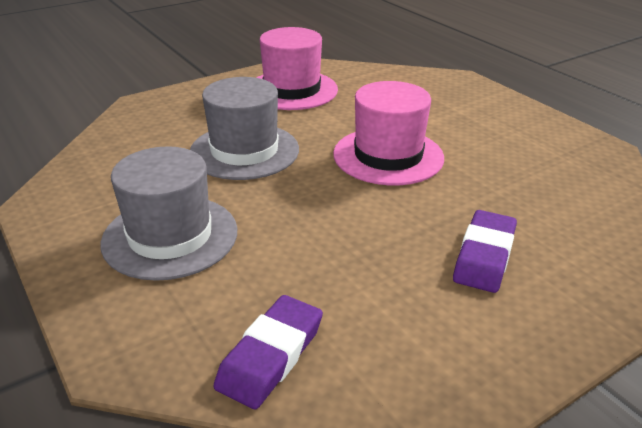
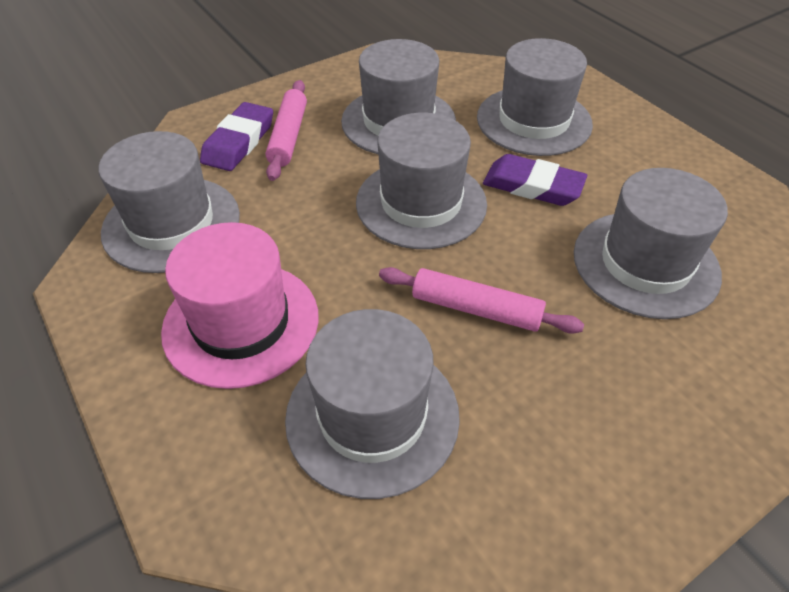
grey hat: 2 -> 6
pink hat: 2 -> 1
pink rolling pin: 0 -> 2

